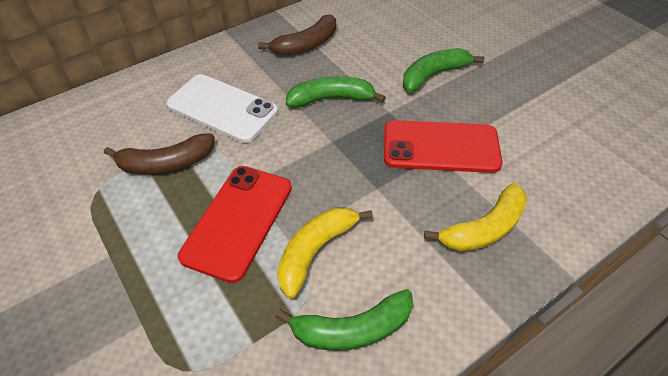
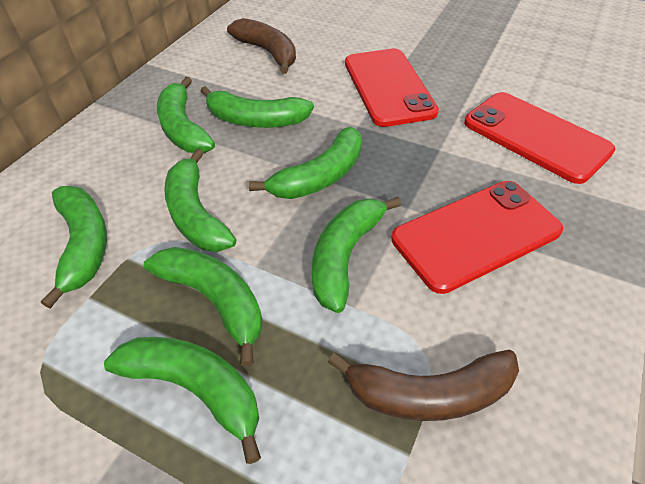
green banana: 3 -> 8
red phone: 2 -> 3
white phone: 1 -> 0
yellow banana: 2 -> 0

